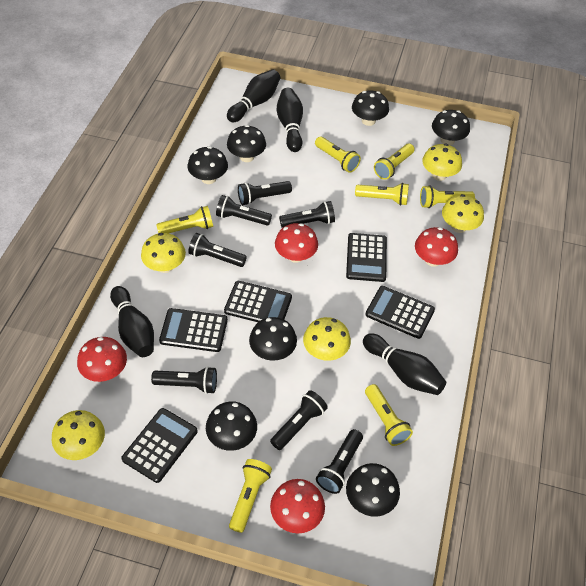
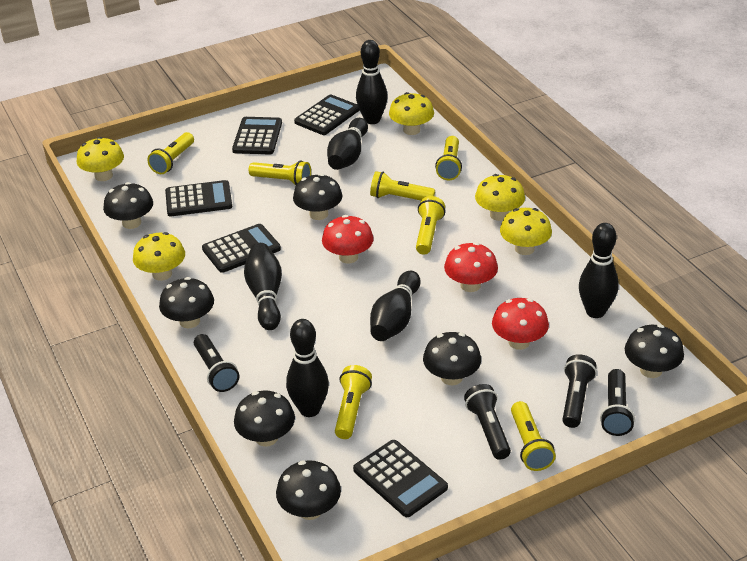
black bowling pin: 4 -> 6
black flashlight: 7 -> 4
red mushroom: 4 -> 3

